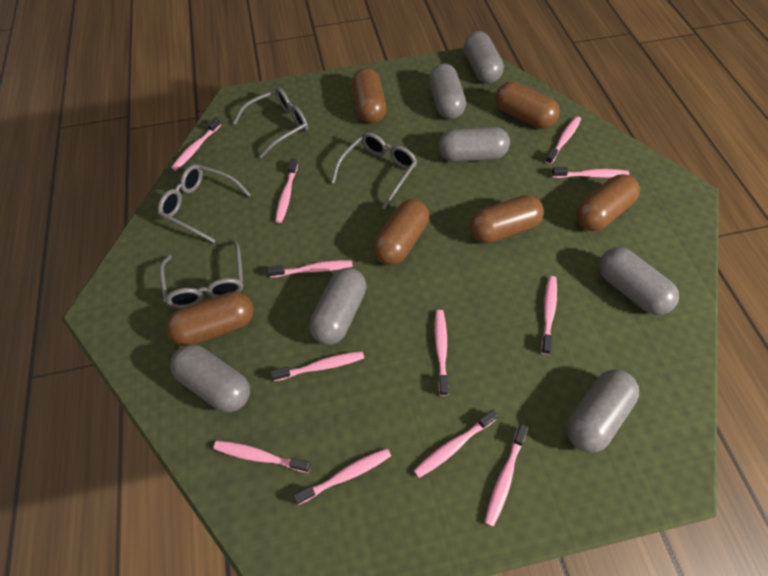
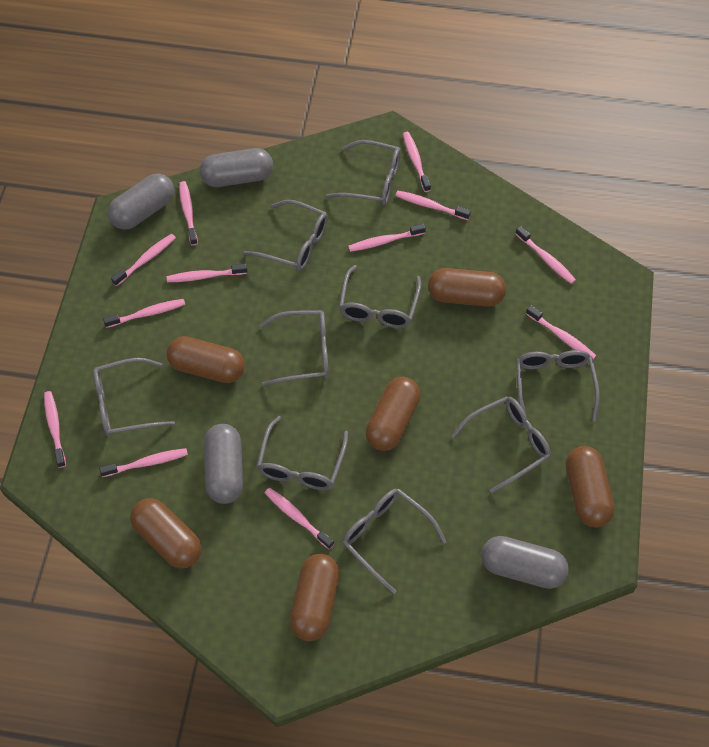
grey capsule: 7 -> 4
grey glasses: 4 -> 9

